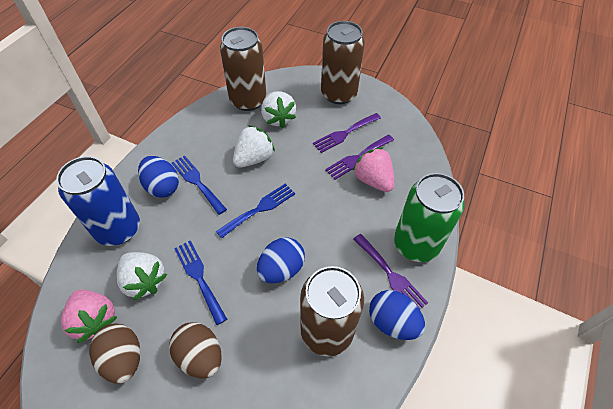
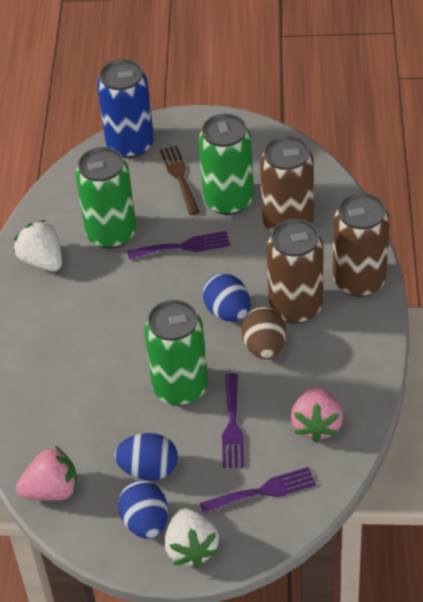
blue fork: 3 -> 0
brown egg: 2 -> 1
brown fork: 0 -> 1
green can: 1 -> 3
white strawberry: 3 -> 2

